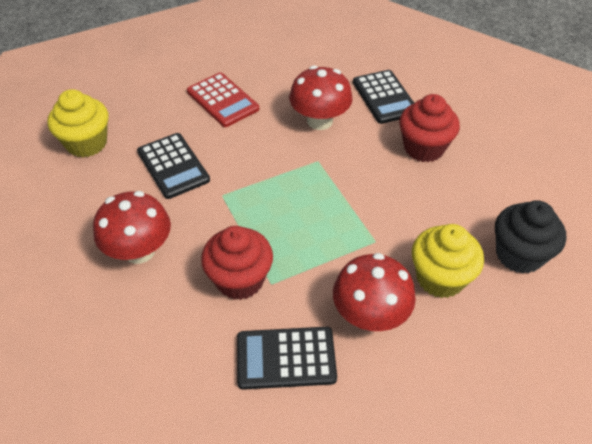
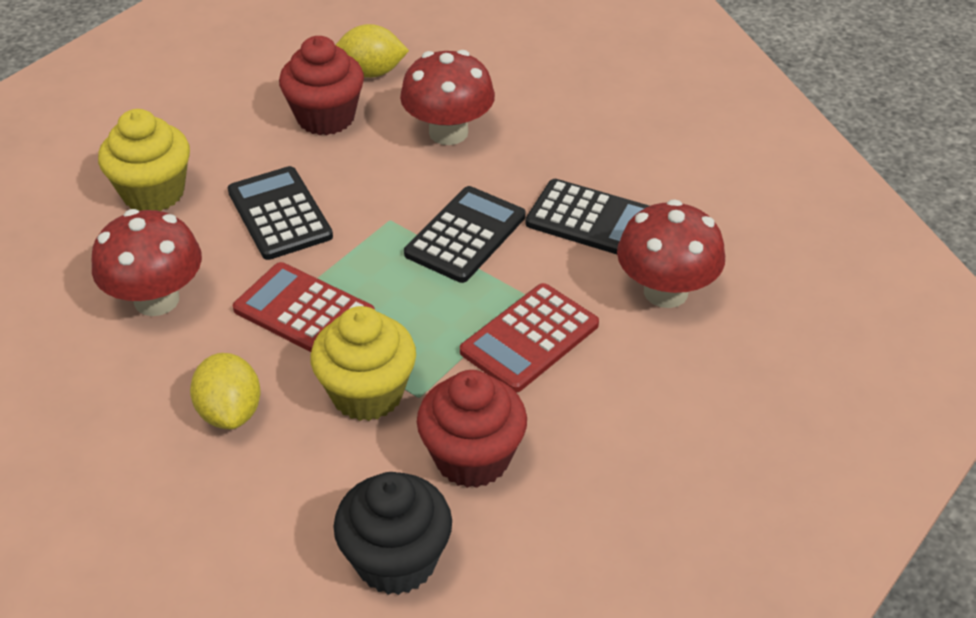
red calculator: 1 -> 2
yellow lemon: 0 -> 2

